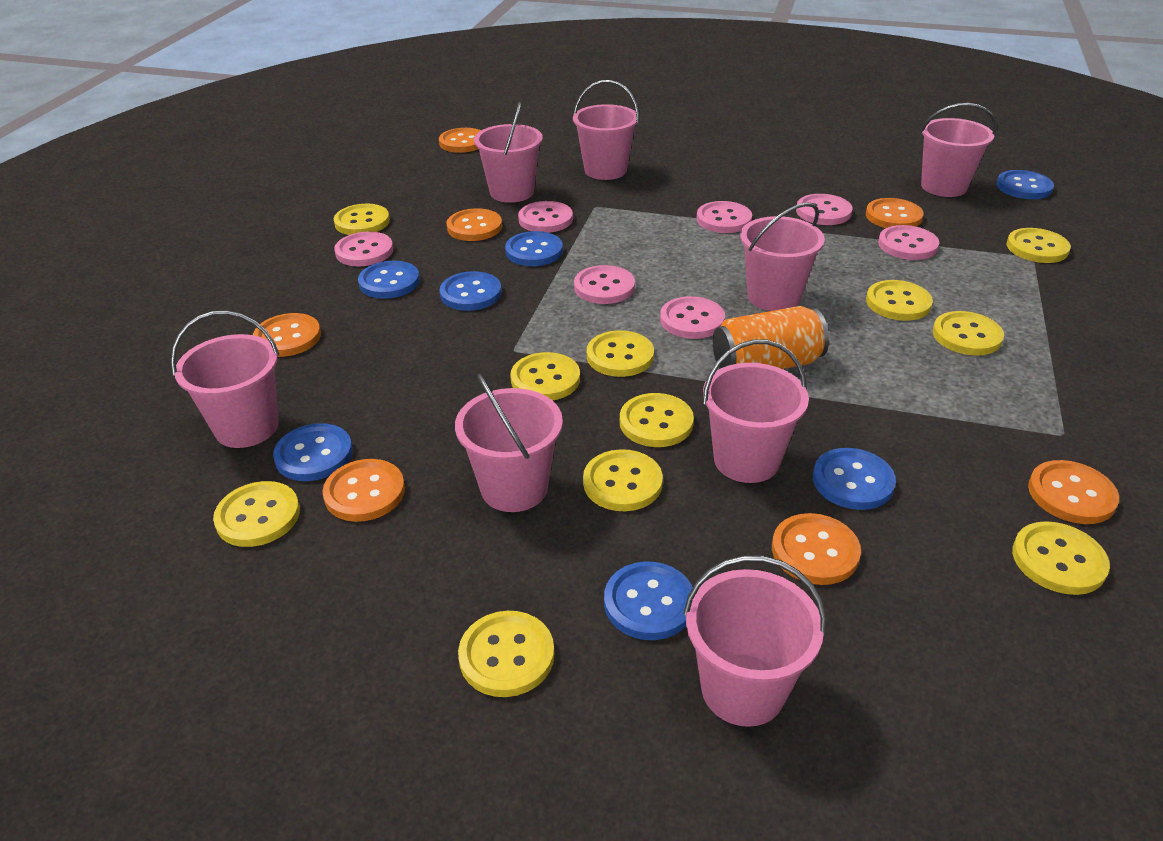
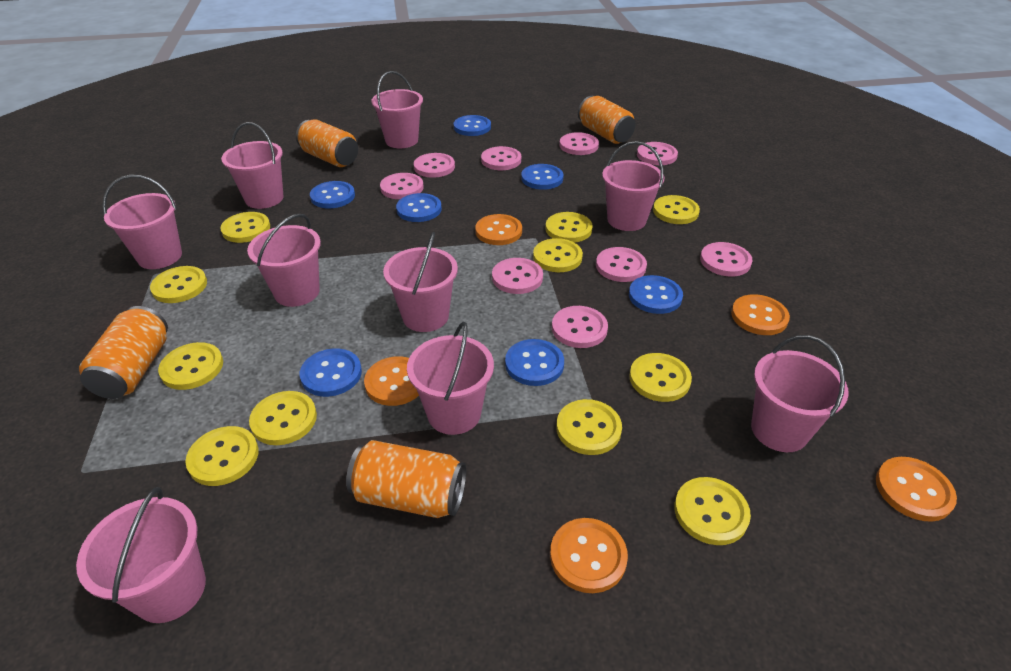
orange button: 7 -> 5
orange can: 1 -> 4
pink bucket: 8 -> 9
pink button: 7 -> 9

